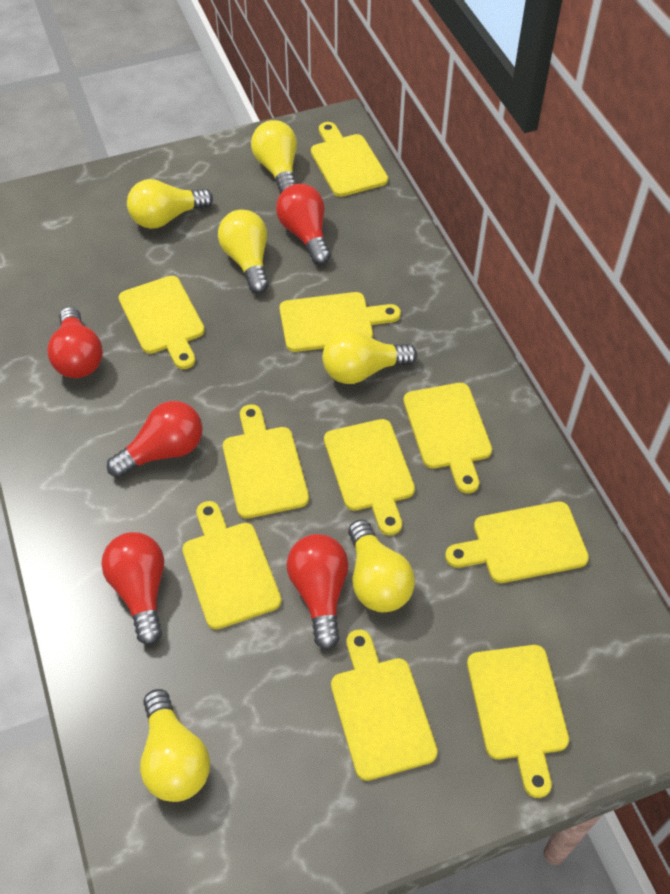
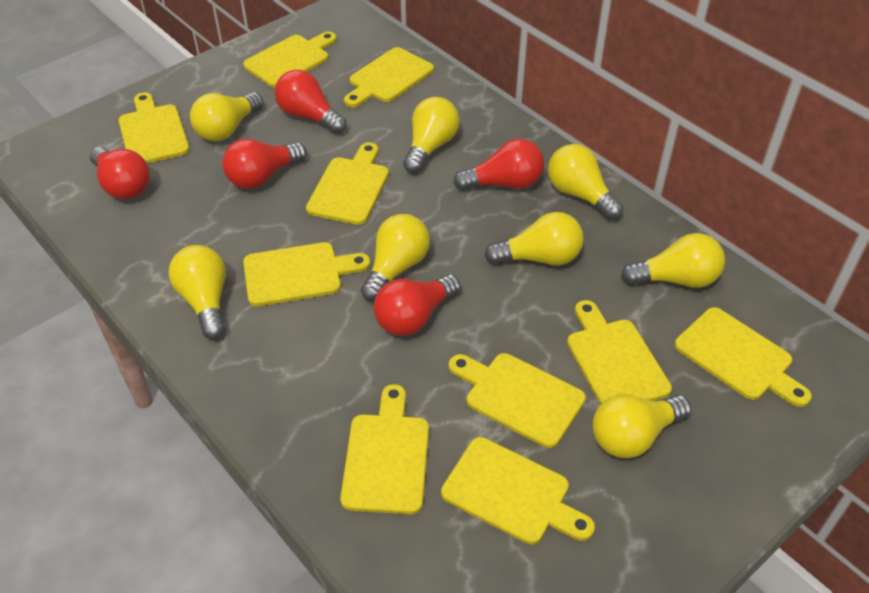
yellow light bulb: 6 -> 8

